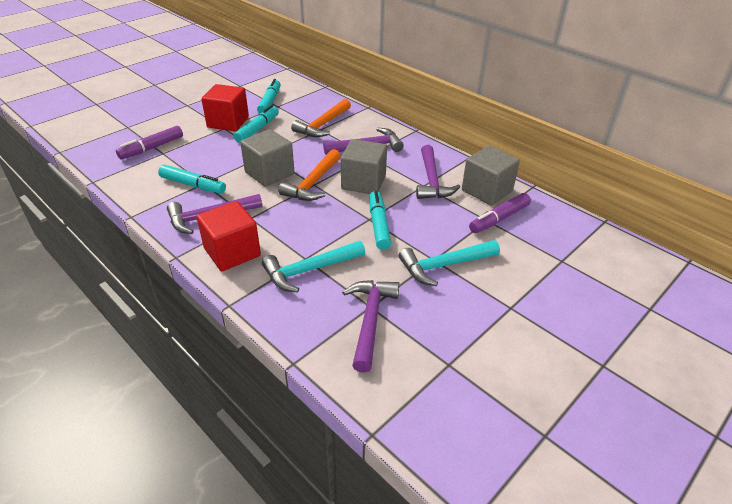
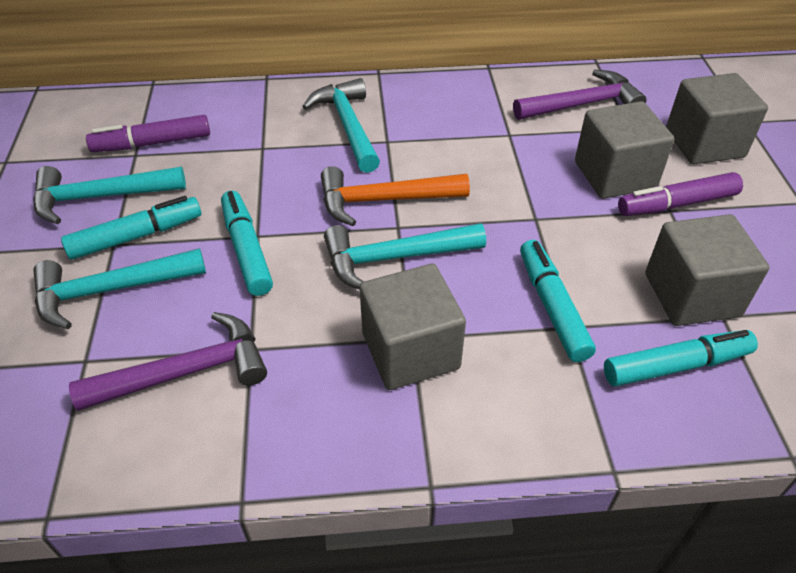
grey cube: 3 -> 4
orange hammer: 2 -> 1
purple hammer: 4 -> 2
red cube: 2 -> 0
turquoise hammer: 2 -> 4

